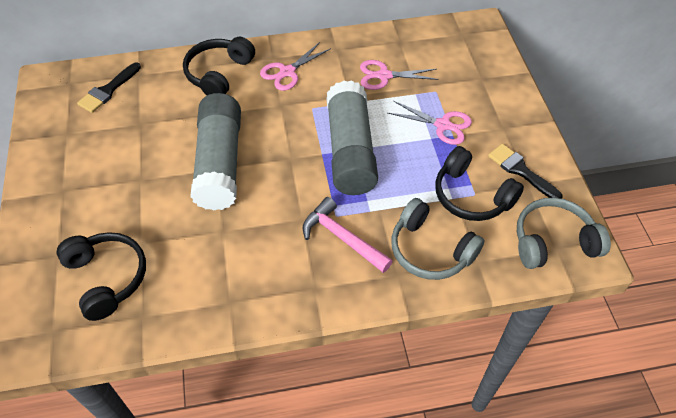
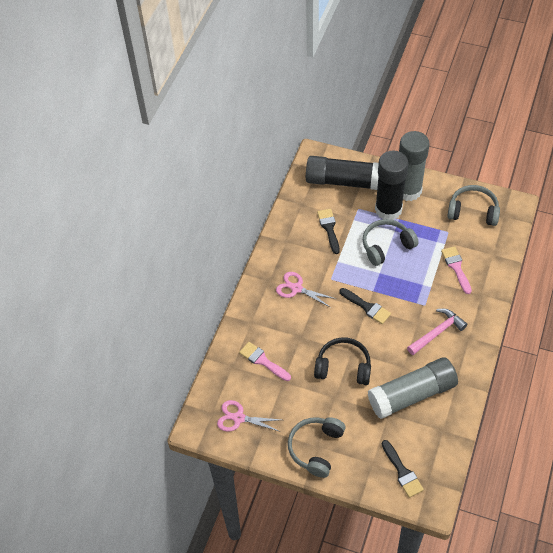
black brush: 2 -> 3
black glue stick: 0 -> 2
black headphones: 3 -> 1
grey headphones: 2 -> 3
pink brush: 0 -> 2
pink scissors: 3 -> 2

